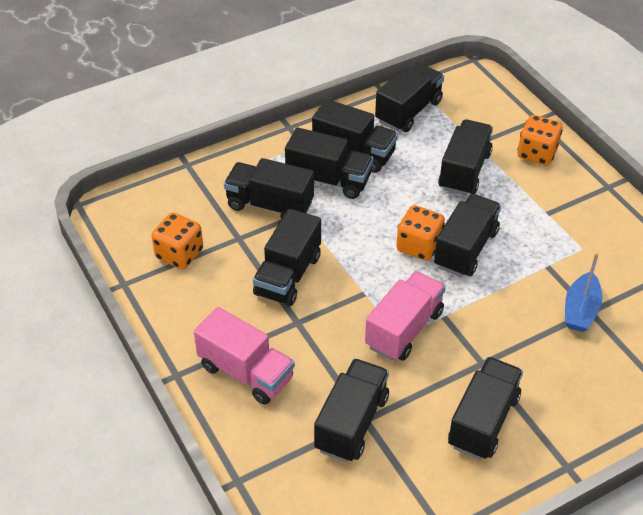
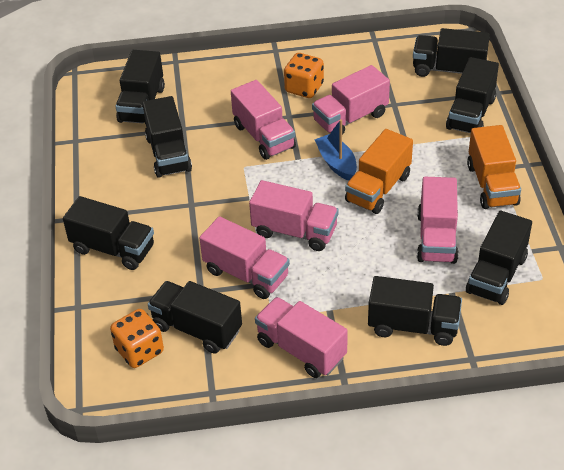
black truck: 9 -> 8
orange dice: 3 -> 2
orange truck: 0 -> 2
pink truck: 2 -> 6

